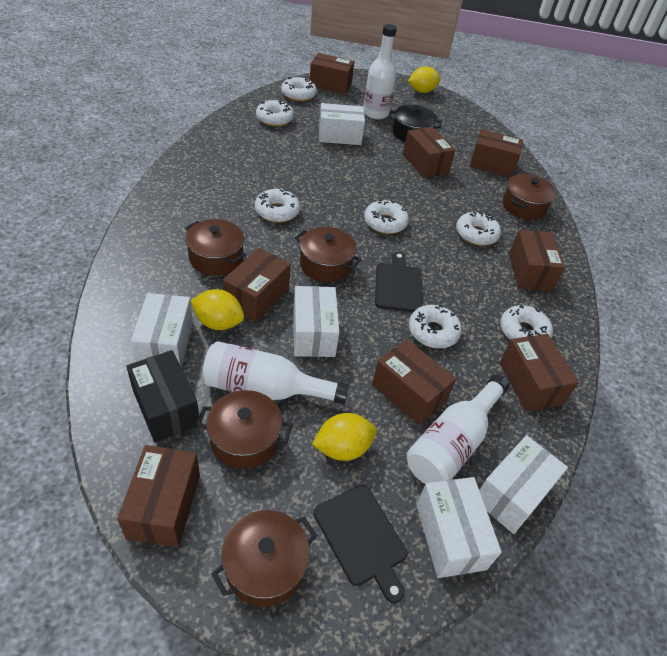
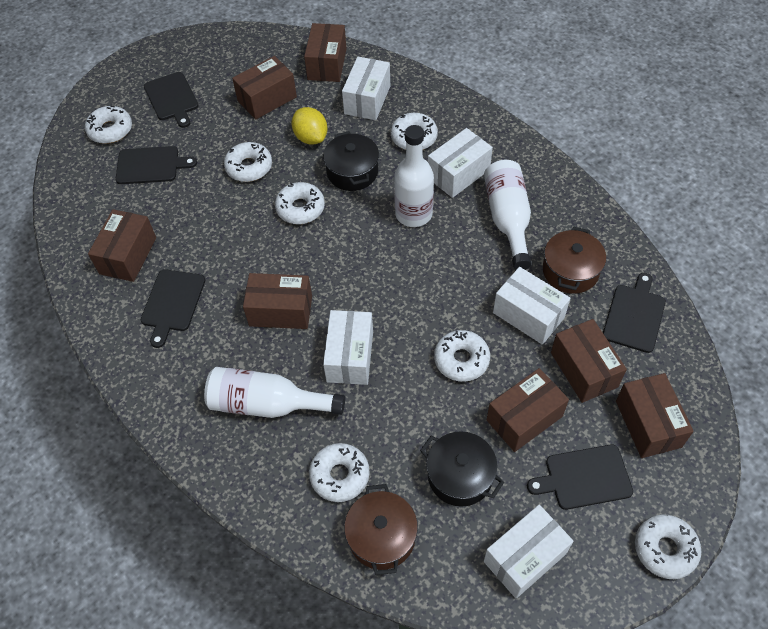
black box: 1 -> 0
black cutting board: 2 -> 5
black pot: 1 -> 2
brown box: 8 -> 7
brown pot: 5 -> 2
yellow lemon: 3 -> 1

